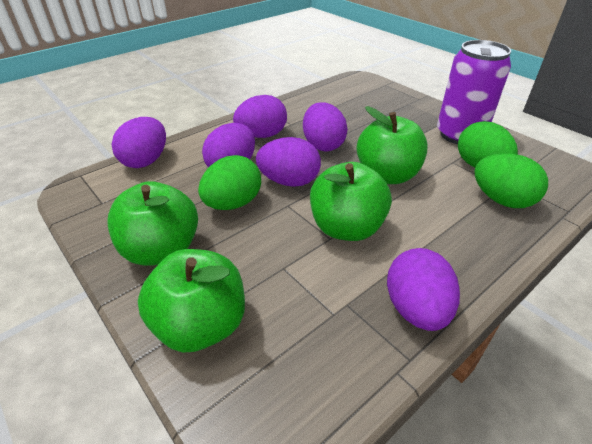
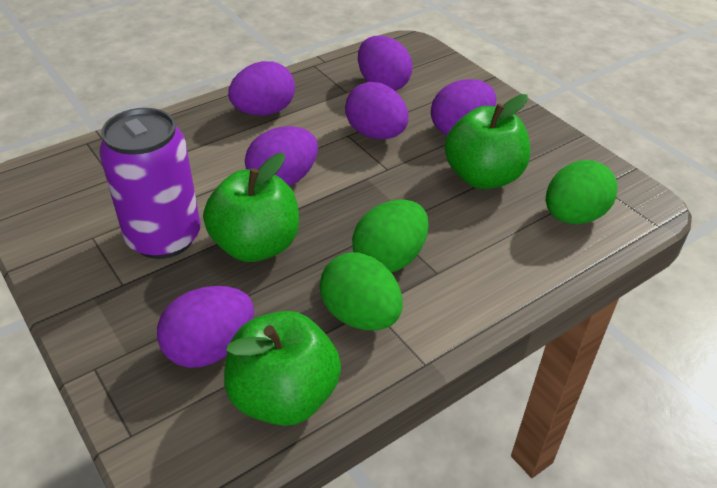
green apple: 4 -> 3

